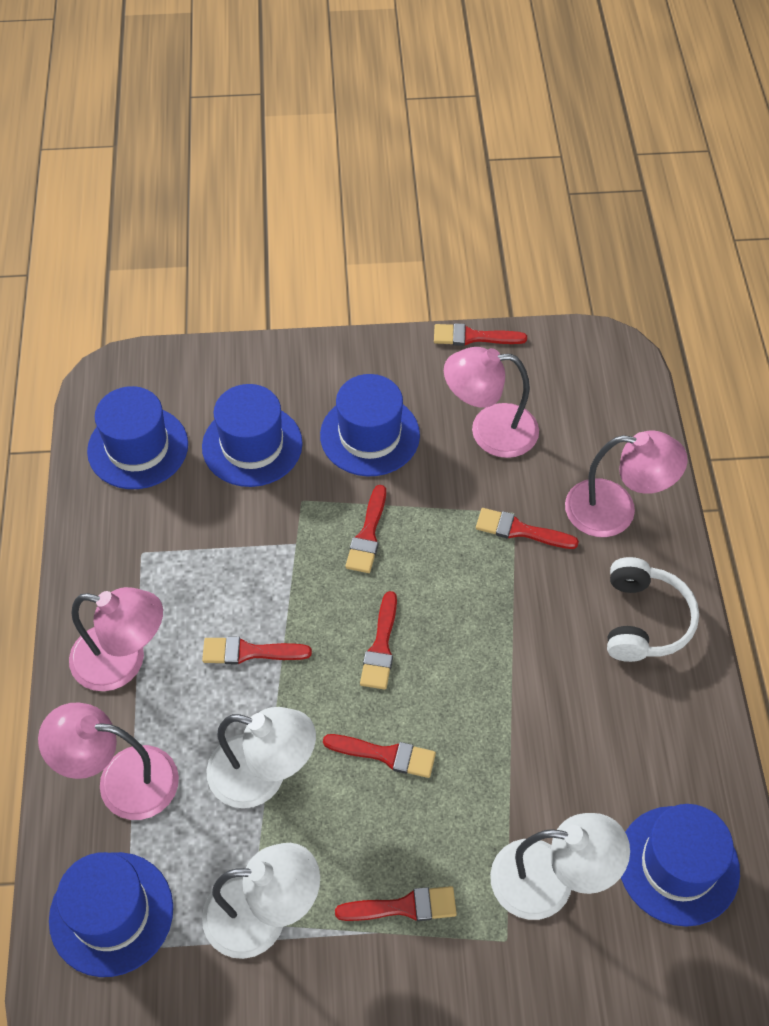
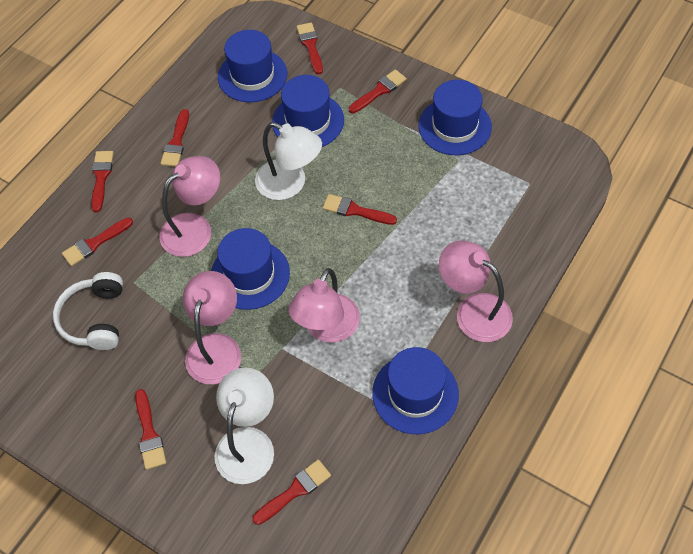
red brush: 7 -> 8
white lamp: 3 -> 2

